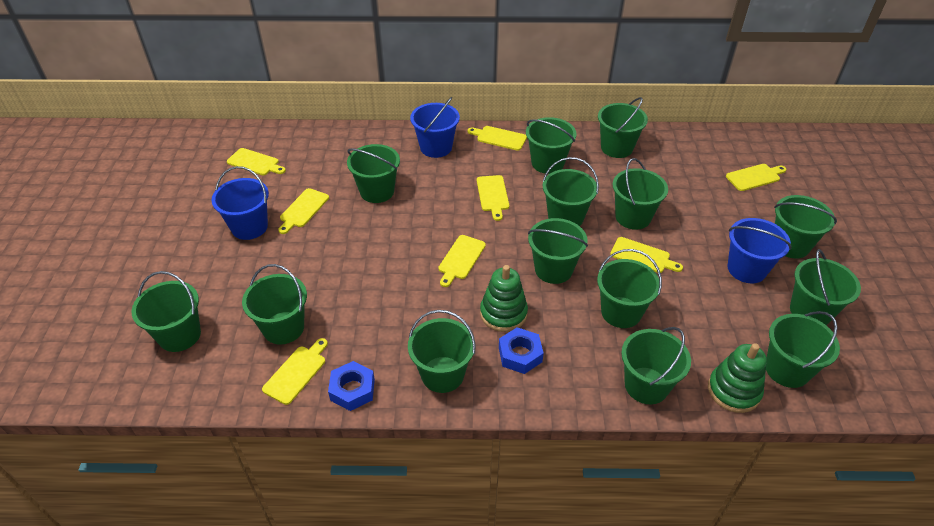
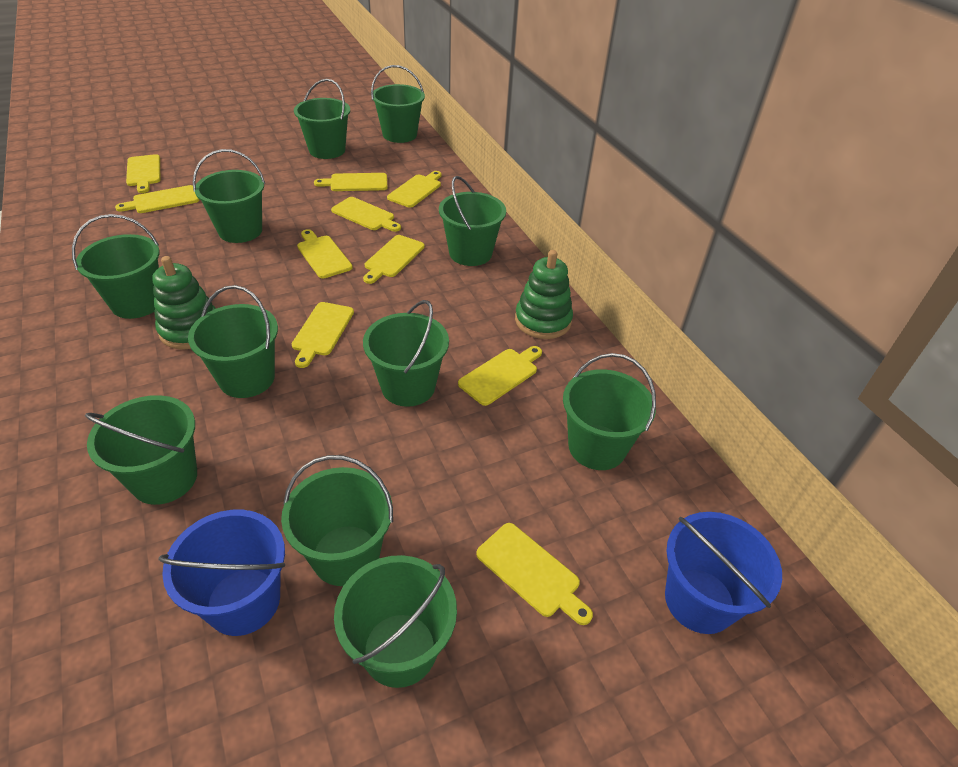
blue bucket: 3 -> 2
blue nut: 2 -> 0
green bucket: 14 -> 11
yellow cutting board: 8 -> 10

